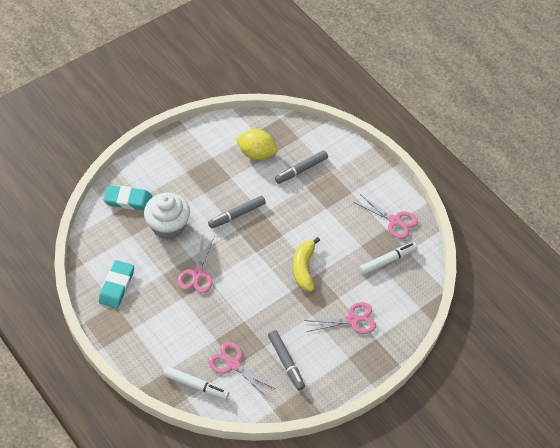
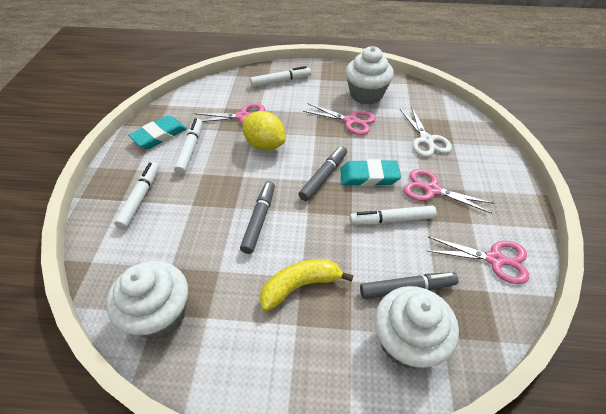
white cupcake: 1 -> 3
white marker: 2 -> 4
white scissors: 0 -> 1

